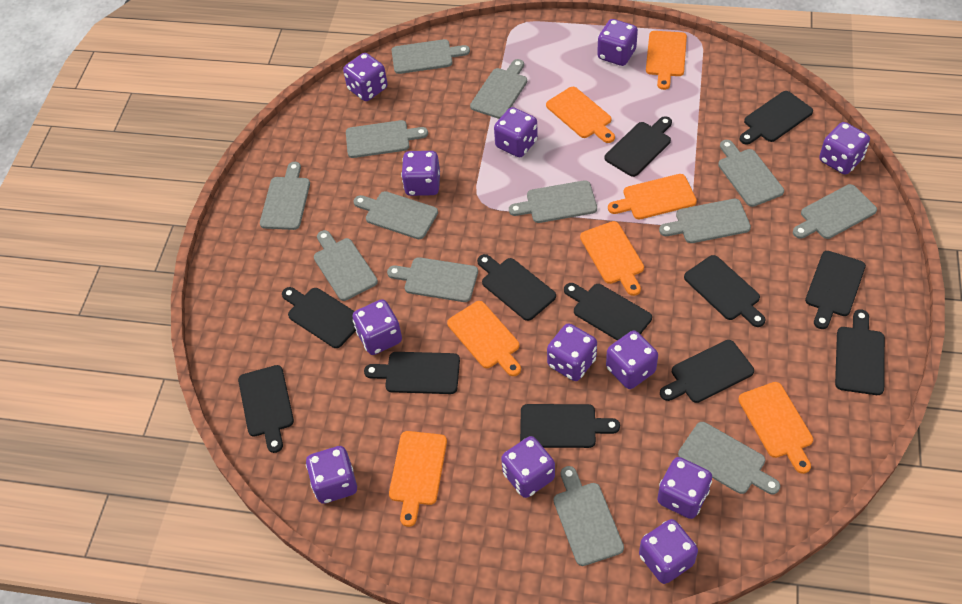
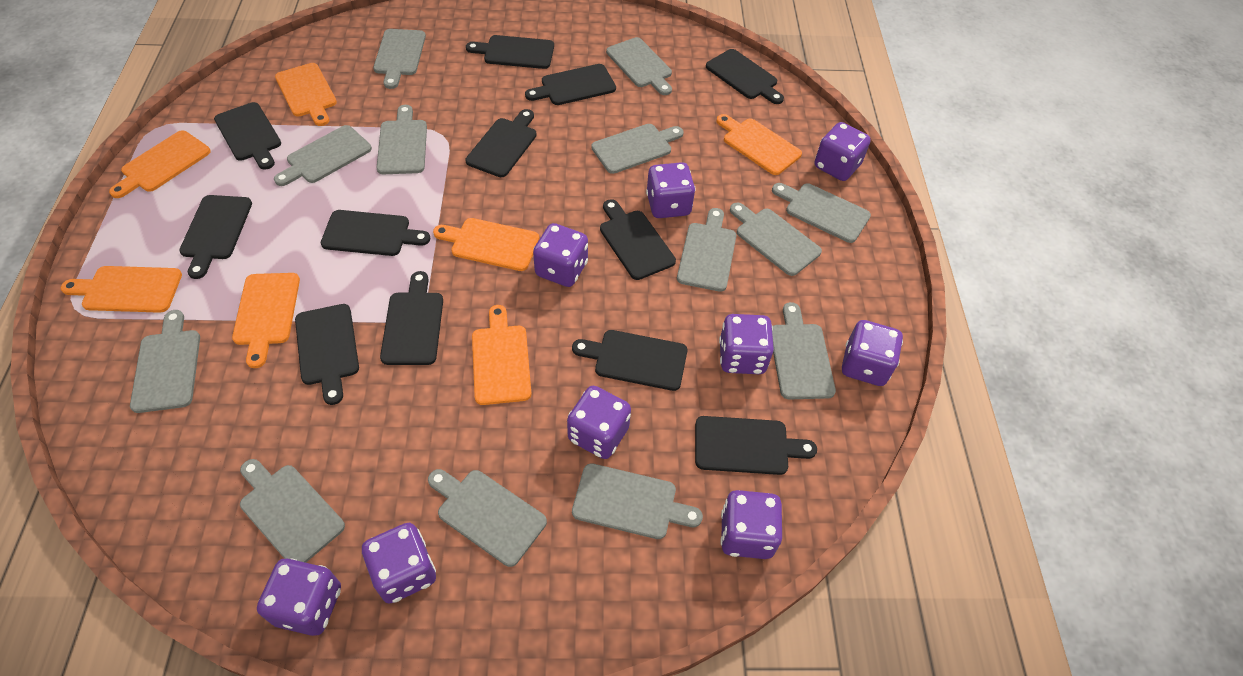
purple dice: 12 -> 9

